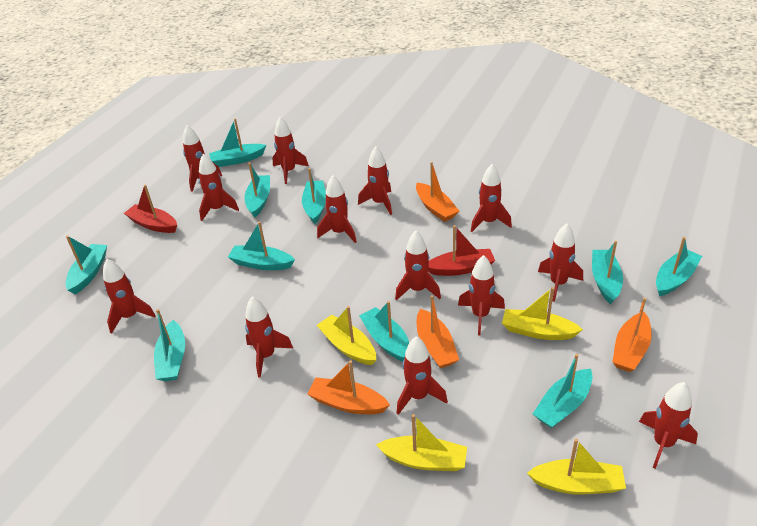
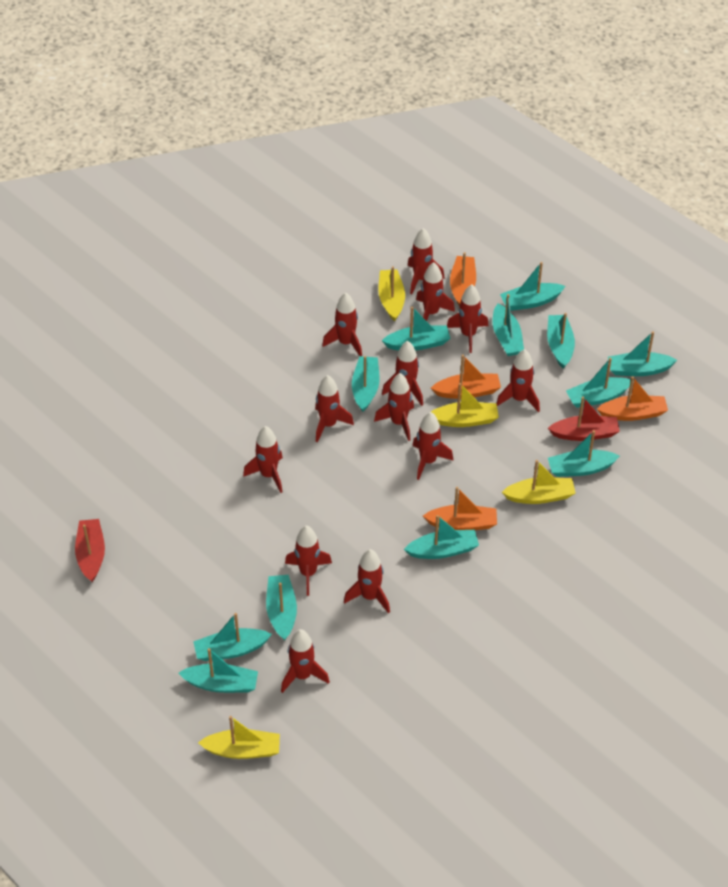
turquoise boat: 10 -> 12

